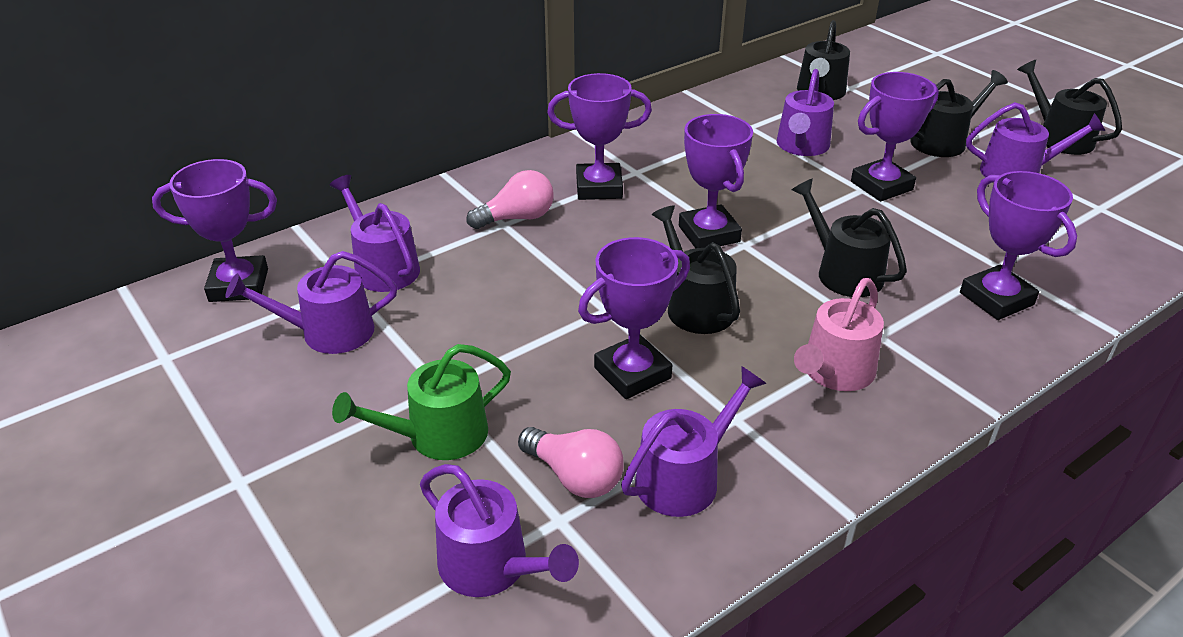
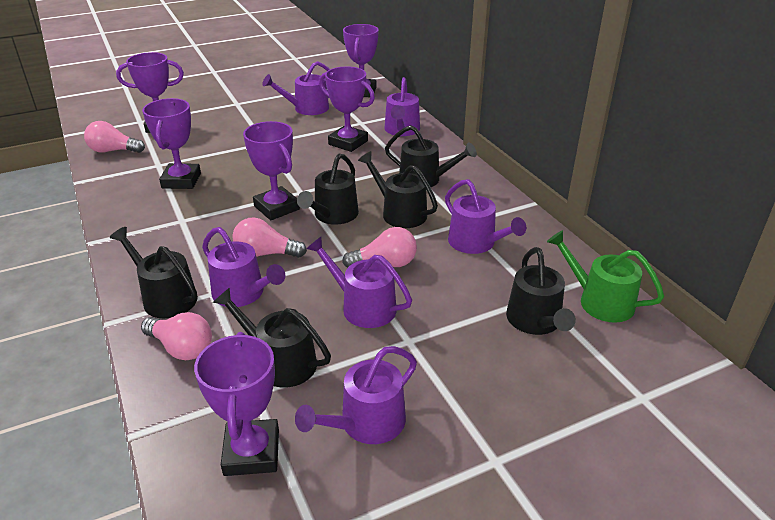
black watering can: 5 -> 6
pink light bulb: 2 -> 4
pink watering can: 1 -> 0

